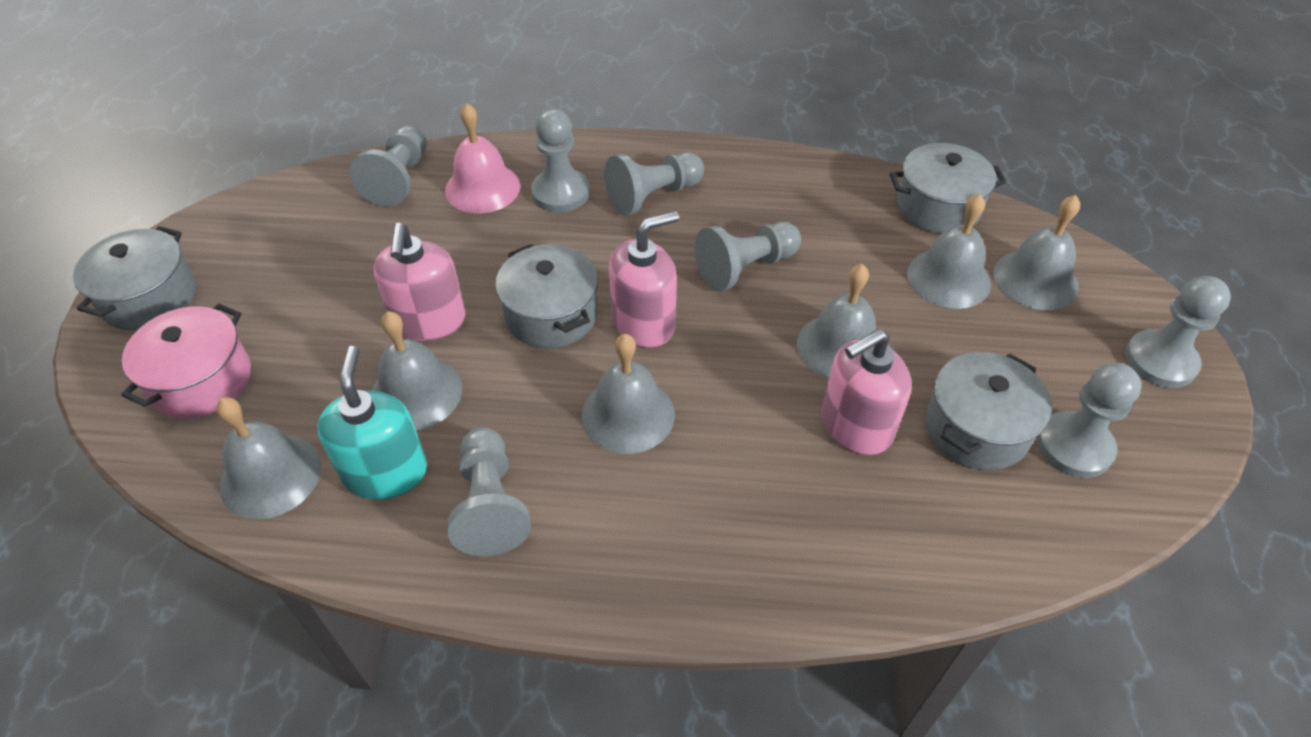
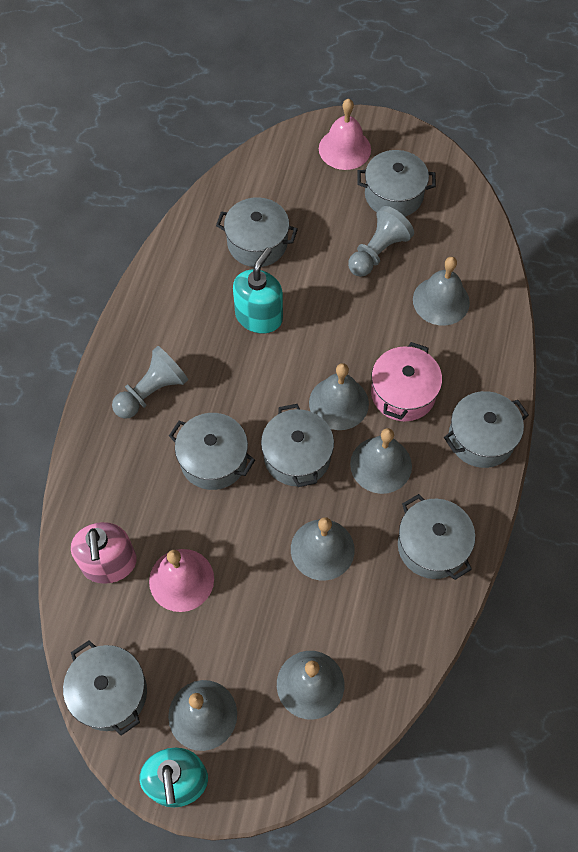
grey pawn: 7 -> 2
grey pot: 4 -> 7
pink bell: 1 -> 2
pink soap dispenser: 3 -> 1
turquoise soap dispenser: 1 -> 2

